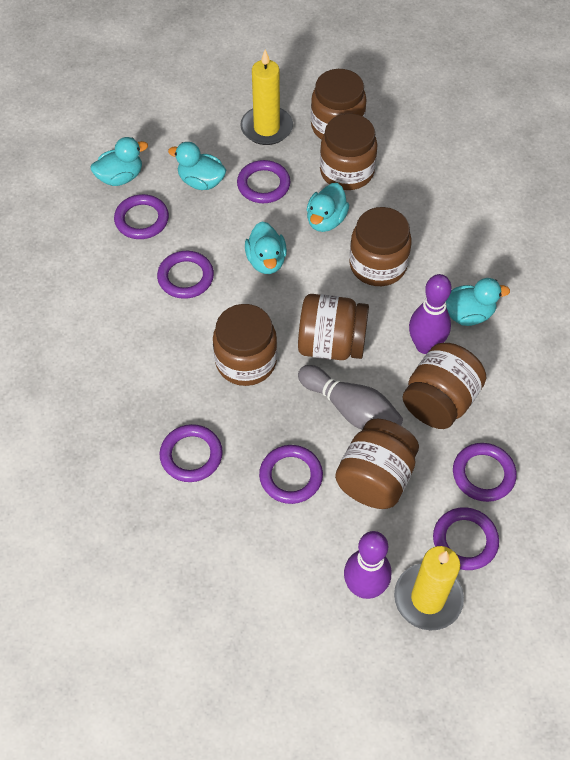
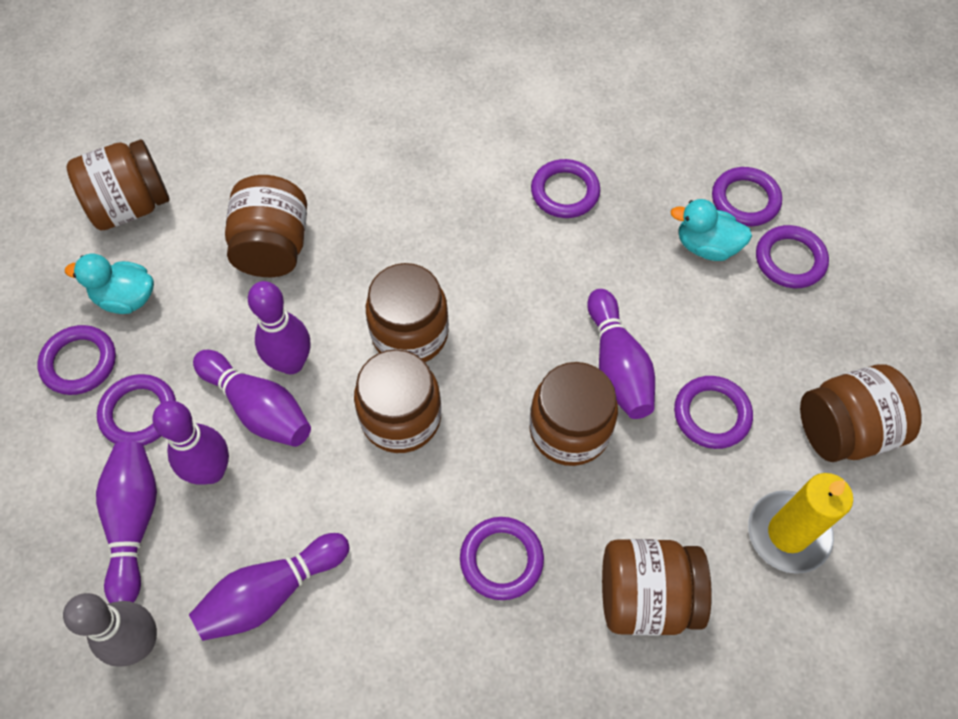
purple bowling pin: 2 -> 6
turquoise duck: 5 -> 2
yellow candle: 2 -> 1

